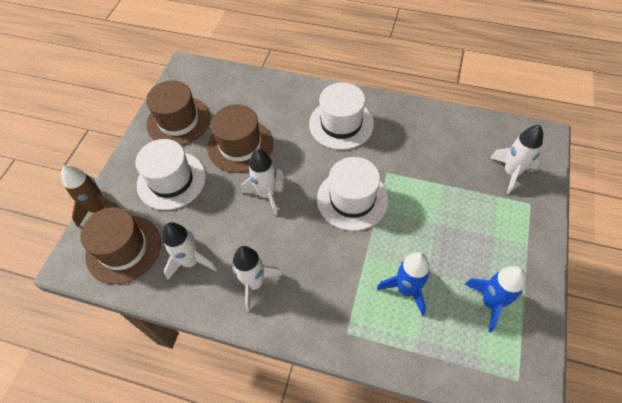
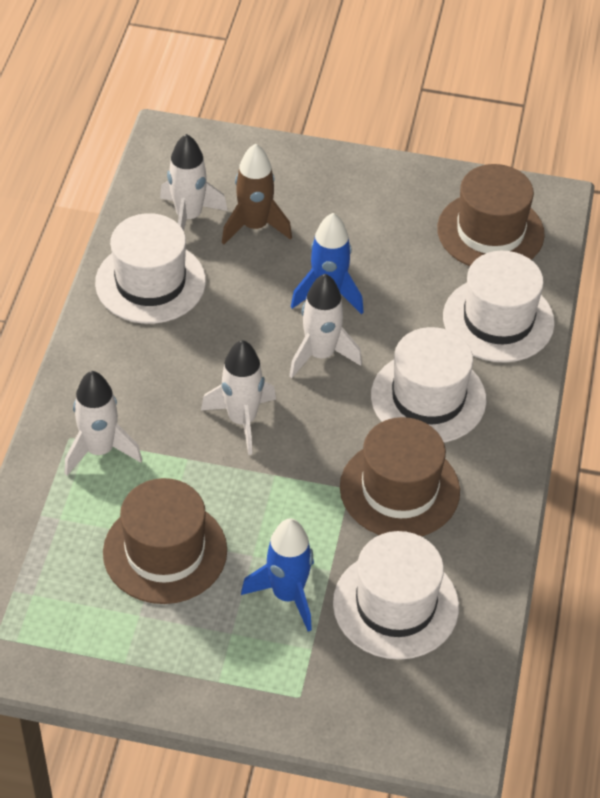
white hat: 3 -> 4

